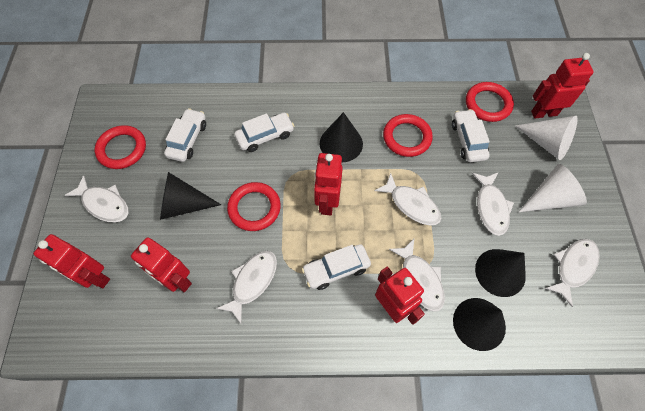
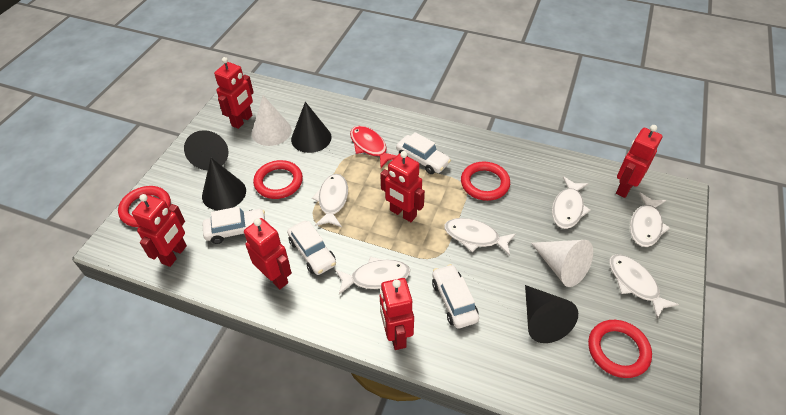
red fish: 0 -> 1
red robot: 5 -> 6

